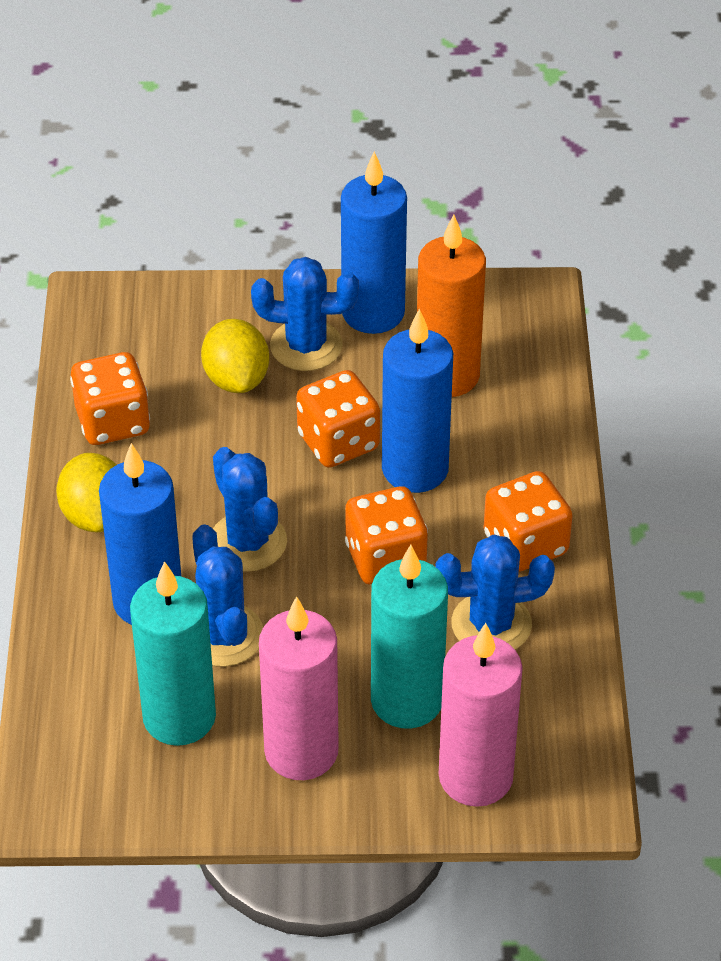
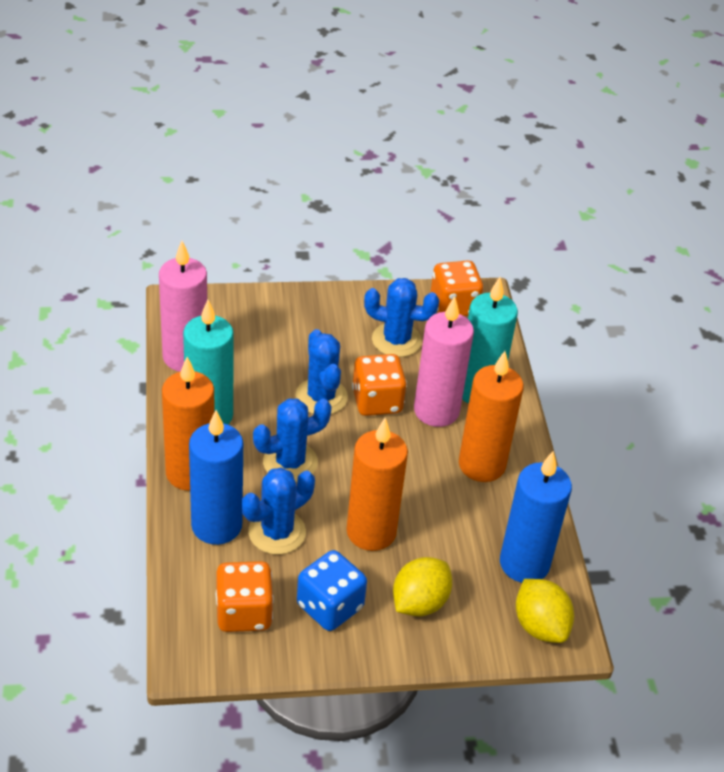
blue candle: 3 -> 2
blue dice: 0 -> 1
orange candle: 1 -> 3
orange dice: 4 -> 3

